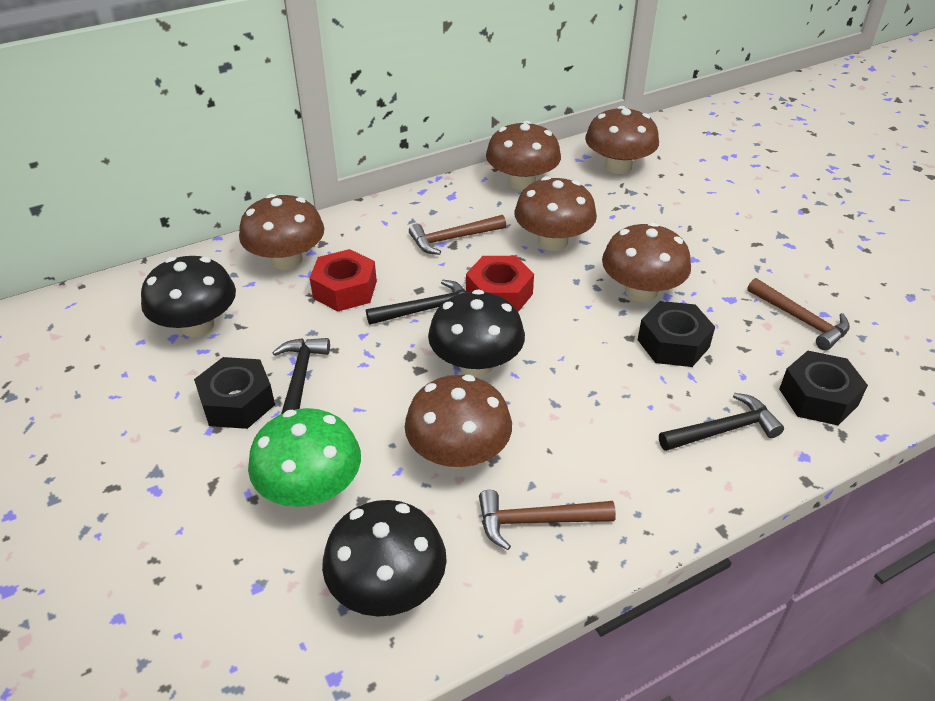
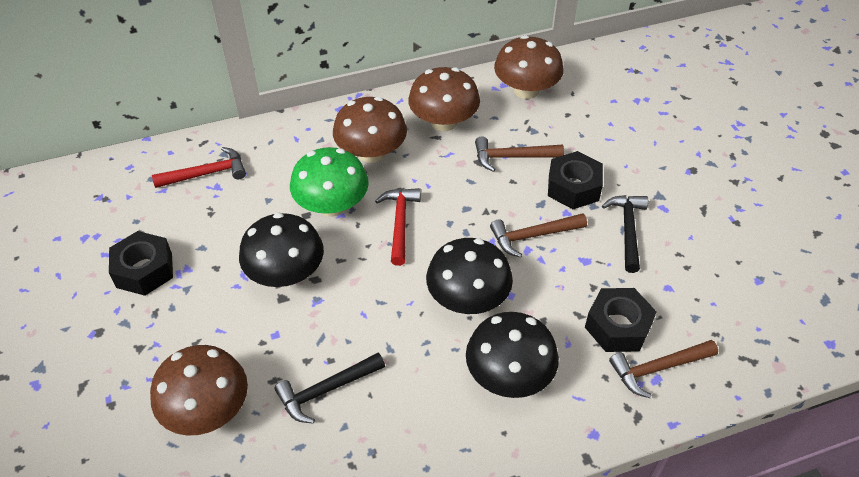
black hammer: 3 -> 2
brown mushroom: 6 -> 4
red hammer: 0 -> 2
red nut: 2 -> 0

